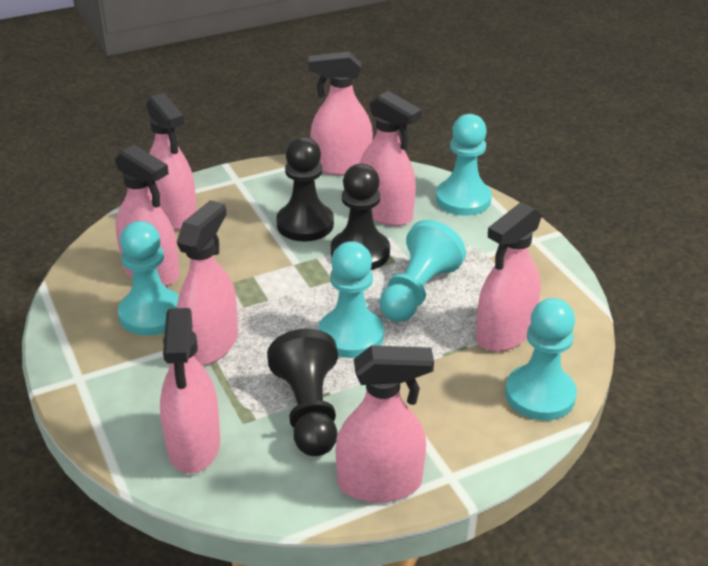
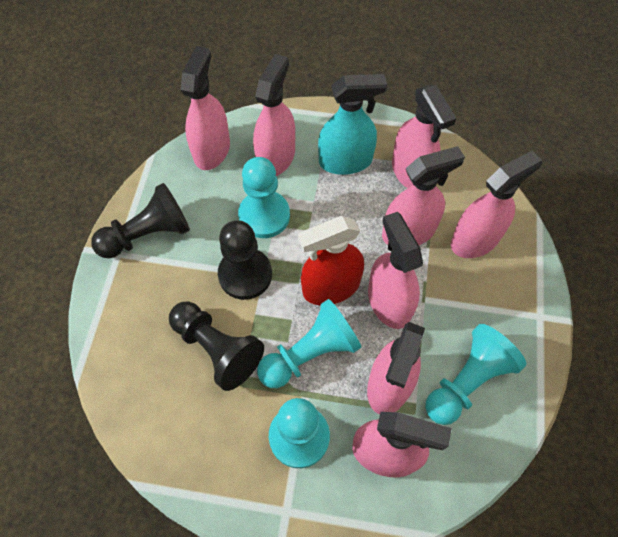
red spray bottle: 0 -> 1
turquoise pawn: 5 -> 4
turquoise spray bottle: 0 -> 1

